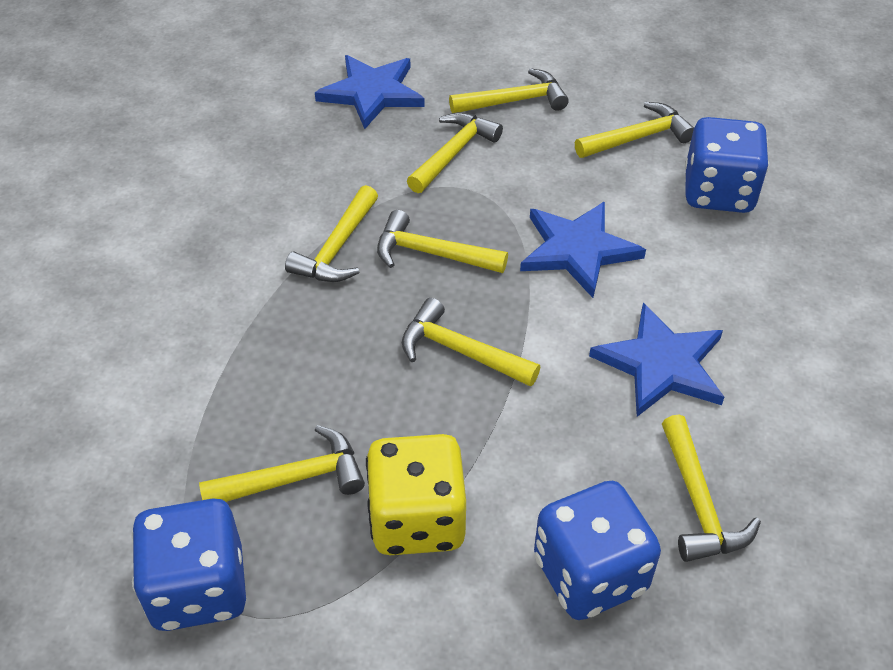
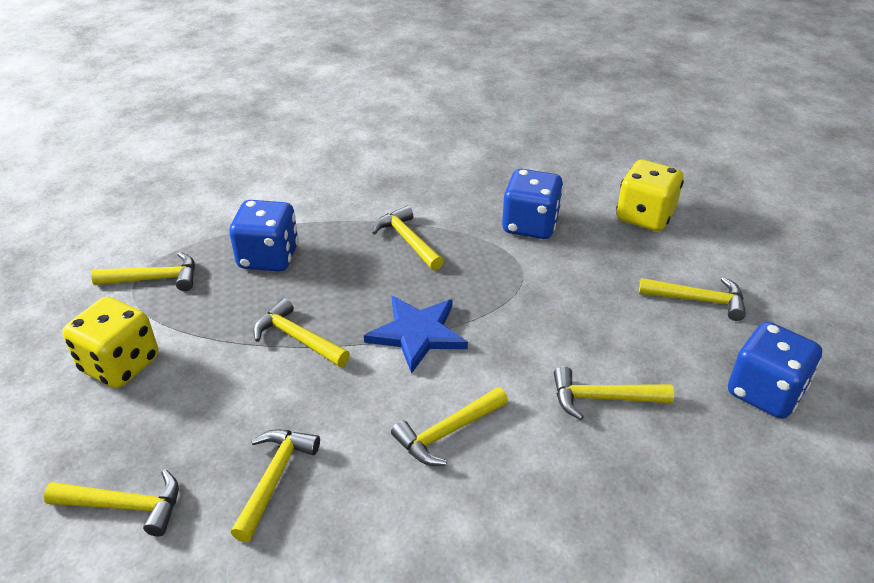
blue star: 3 -> 1
yellow dice: 1 -> 2

